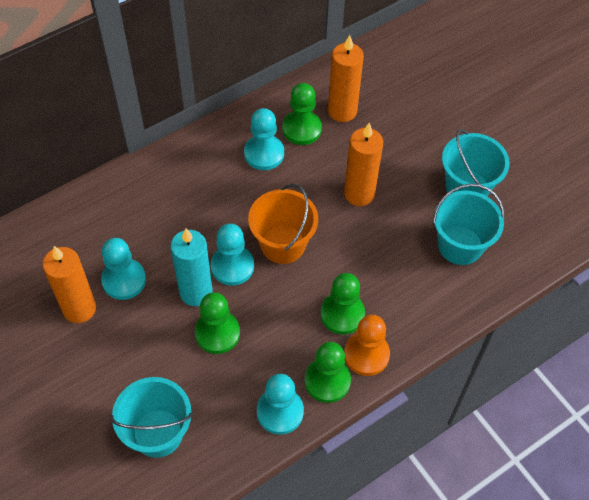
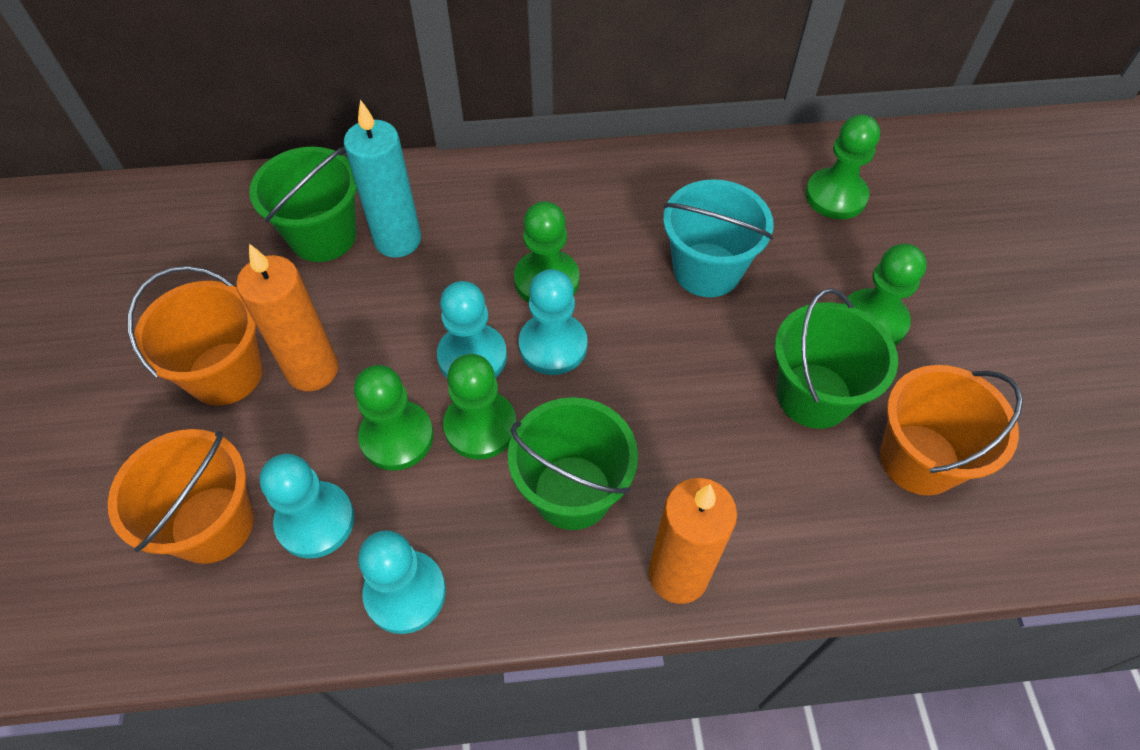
green bucket: 0 -> 3
green pawn: 4 -> 5
orange bucket: 1 -> 3
orange candle: 3 -> 2
orange pawn: 1 -> 0
turquoise bucket: 3 -> 1

